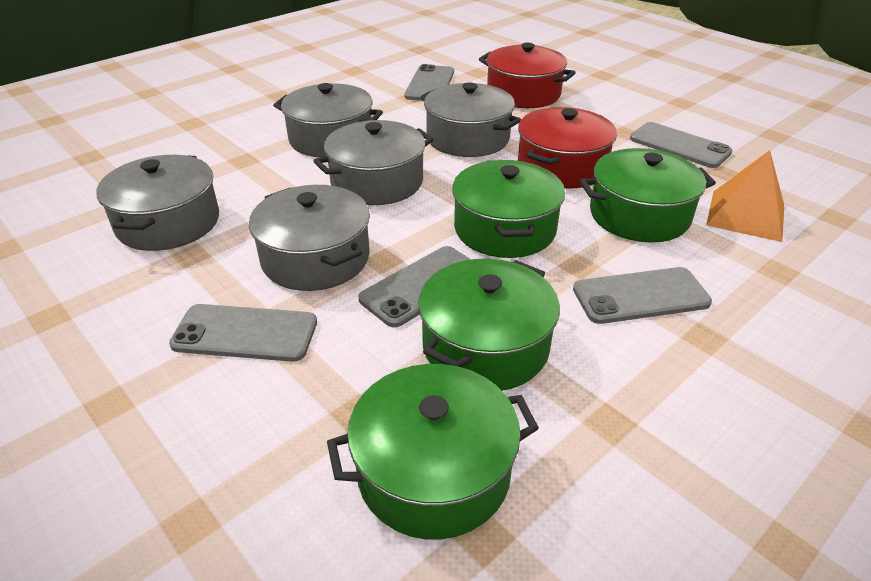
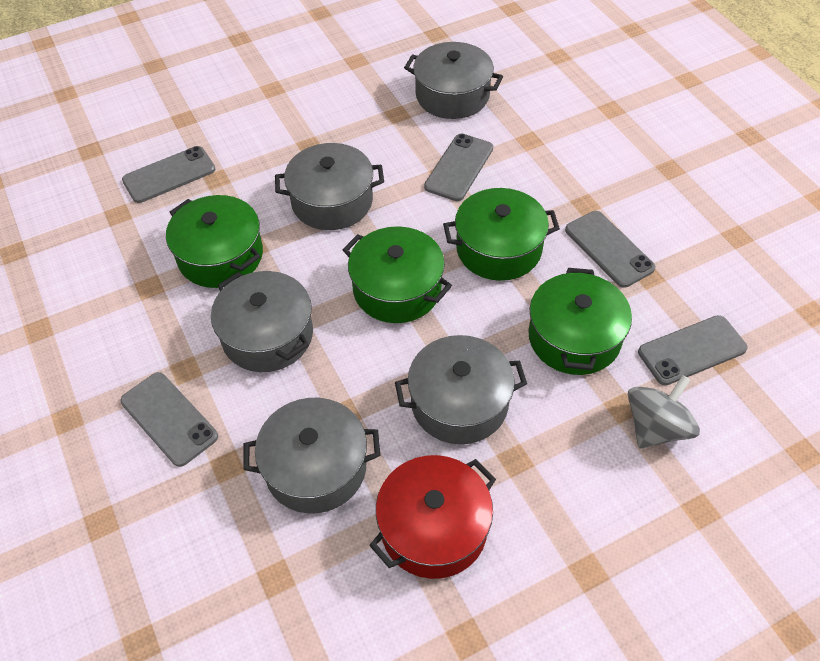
grey spinning top: 0 -> 1
orange pyramid: 1 -> 0
red pot: 2 -> 1

